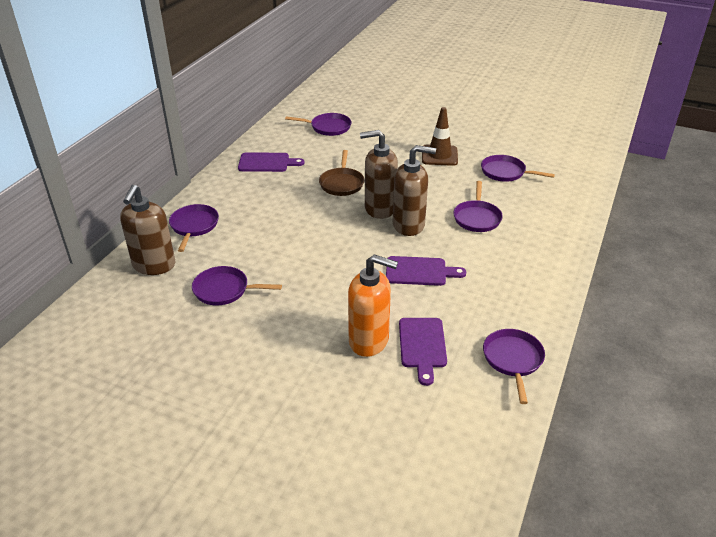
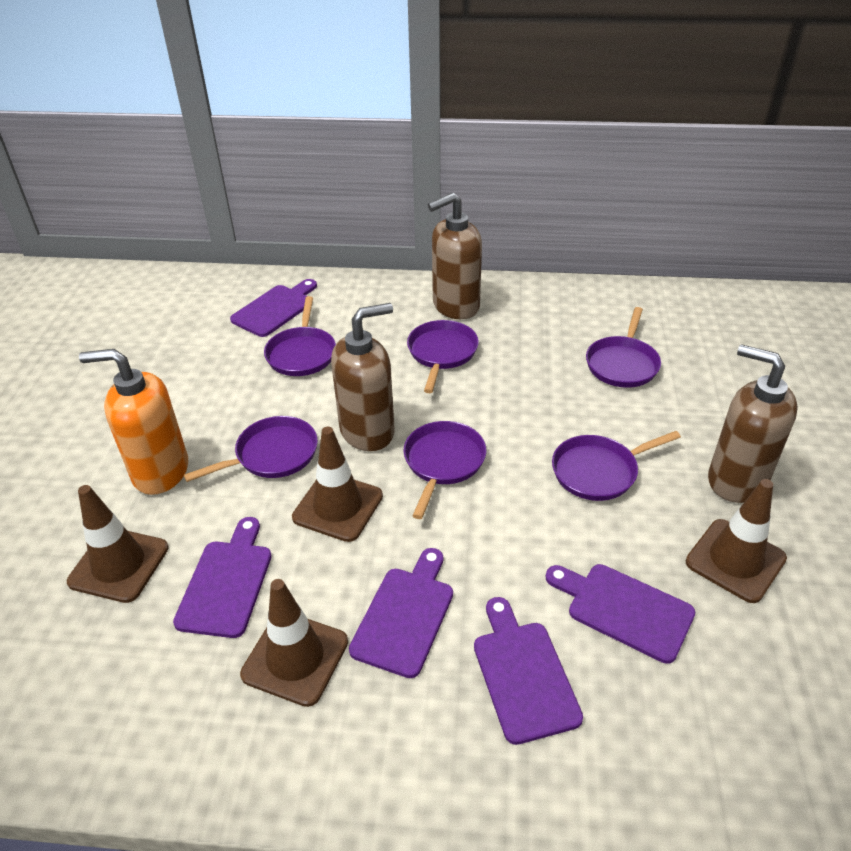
brown pan: 1 -> 0
brown traffic cone: 1 -> 4
purple cutting board: 3 -> 5

